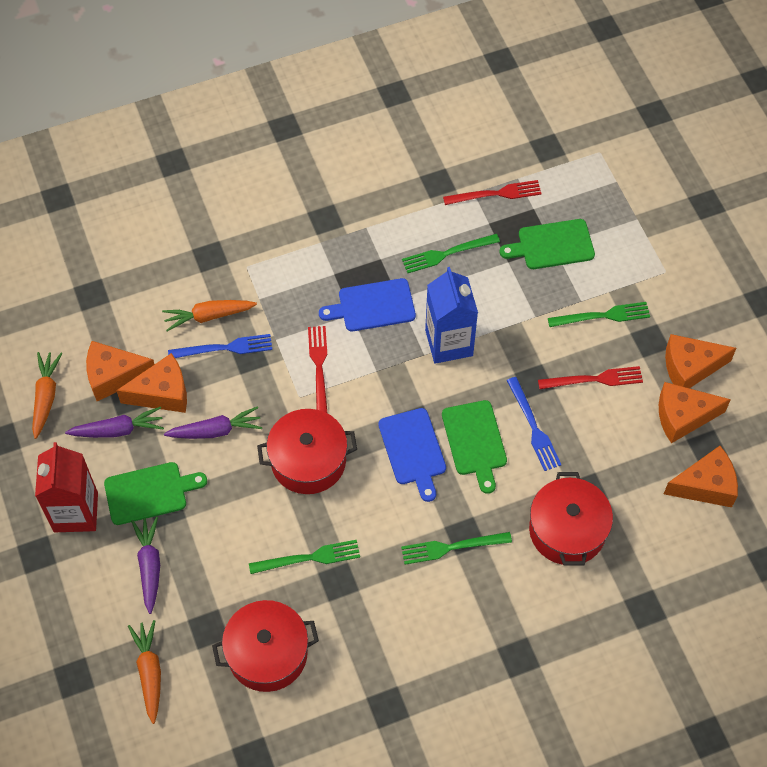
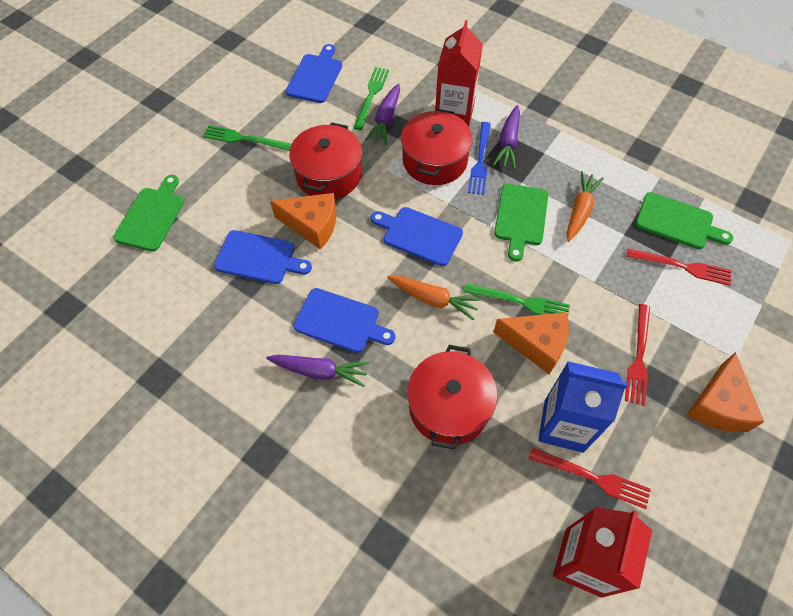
blue cutting board: 2 -> 4
blue fork: 2 -> 1
green fork: 4 -> 3
orange carrot: 3 -> 2
orange cheese: 5 -> 3
red carton: 1 -> 2

